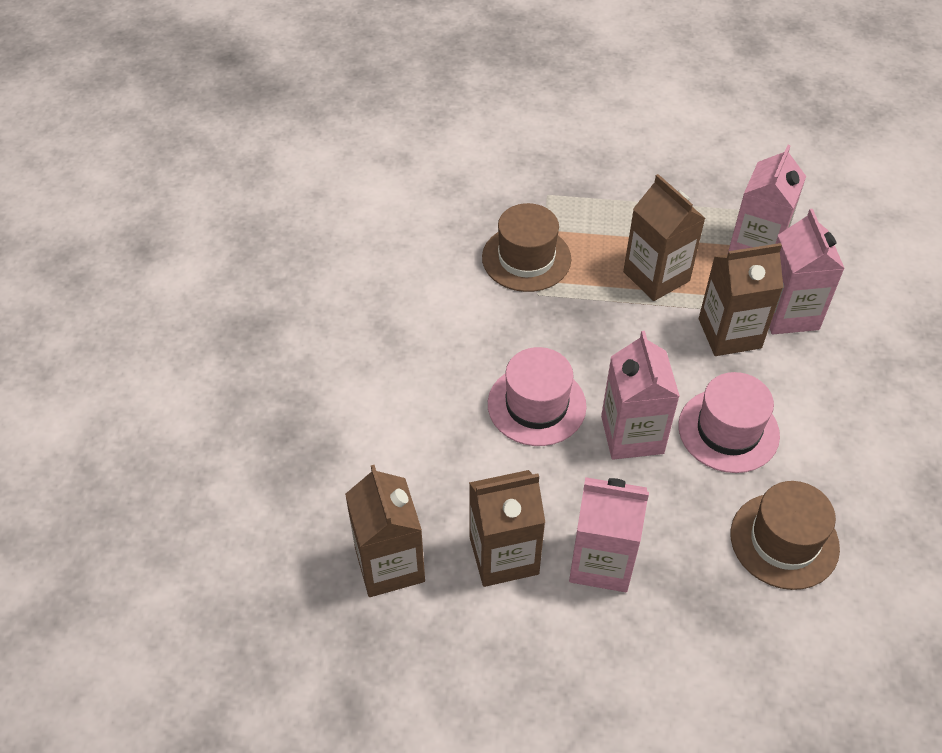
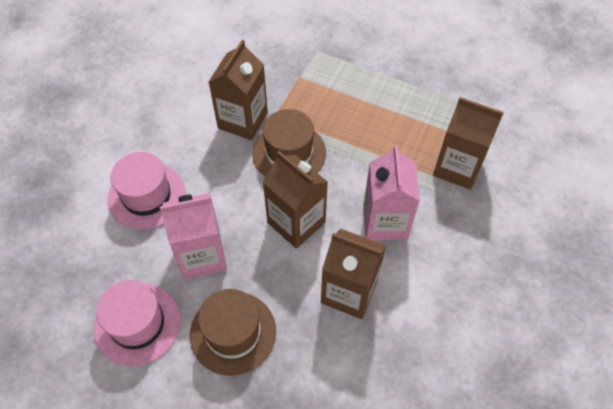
pink carton: 4 -> 2

